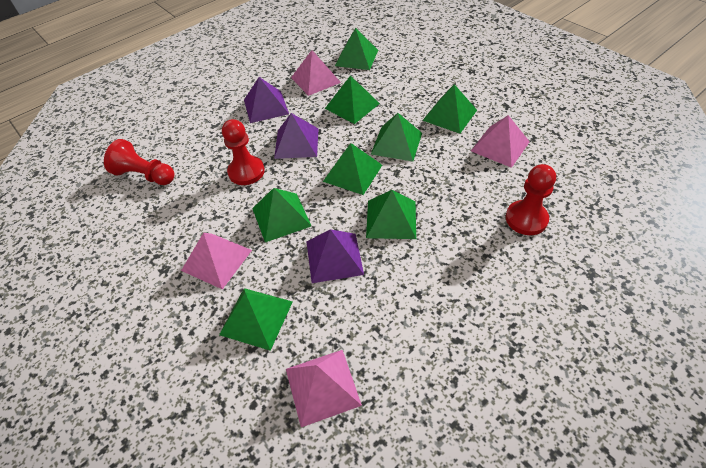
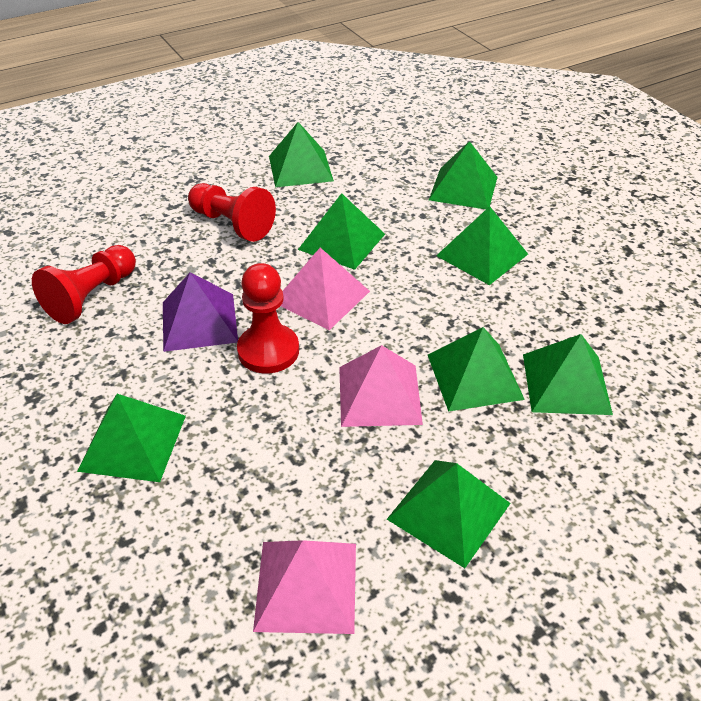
pink pyramid: 4 -> 3
purple pyramid: 3 -> 1

